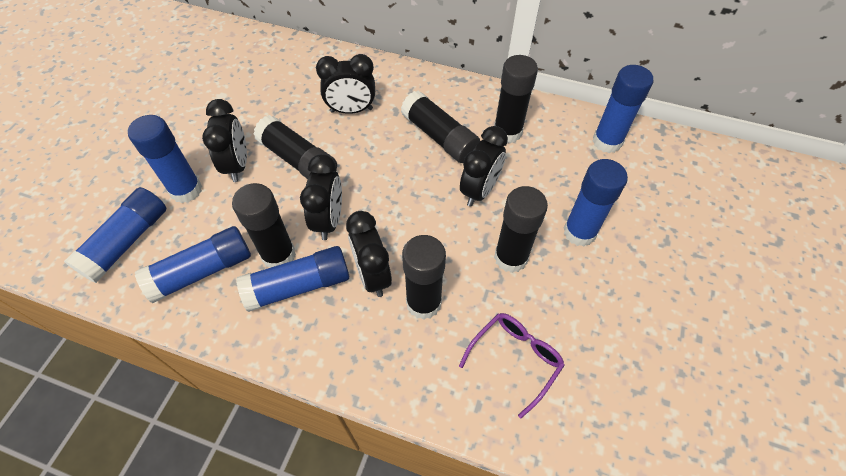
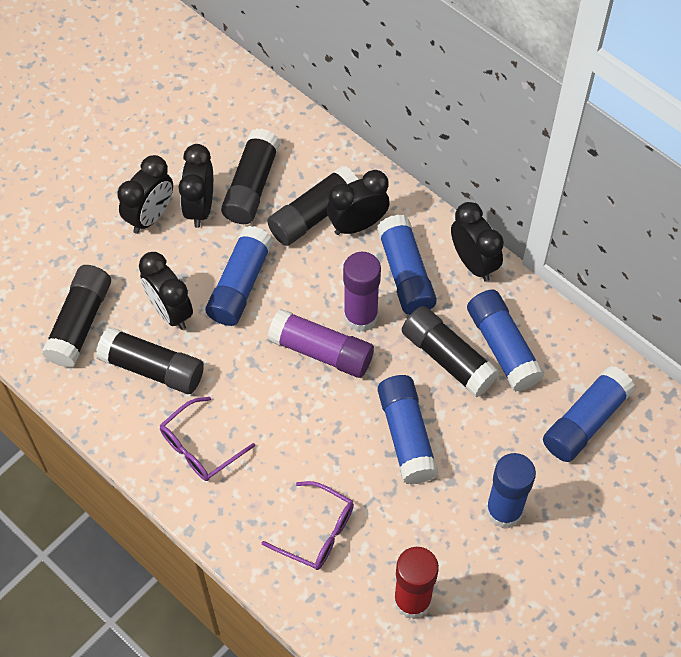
black glue stick: 6 -> 5
purple glasses: 1 -> 2
purple glue stick: 0 -> 2
red glue stick: 0 -> 1

